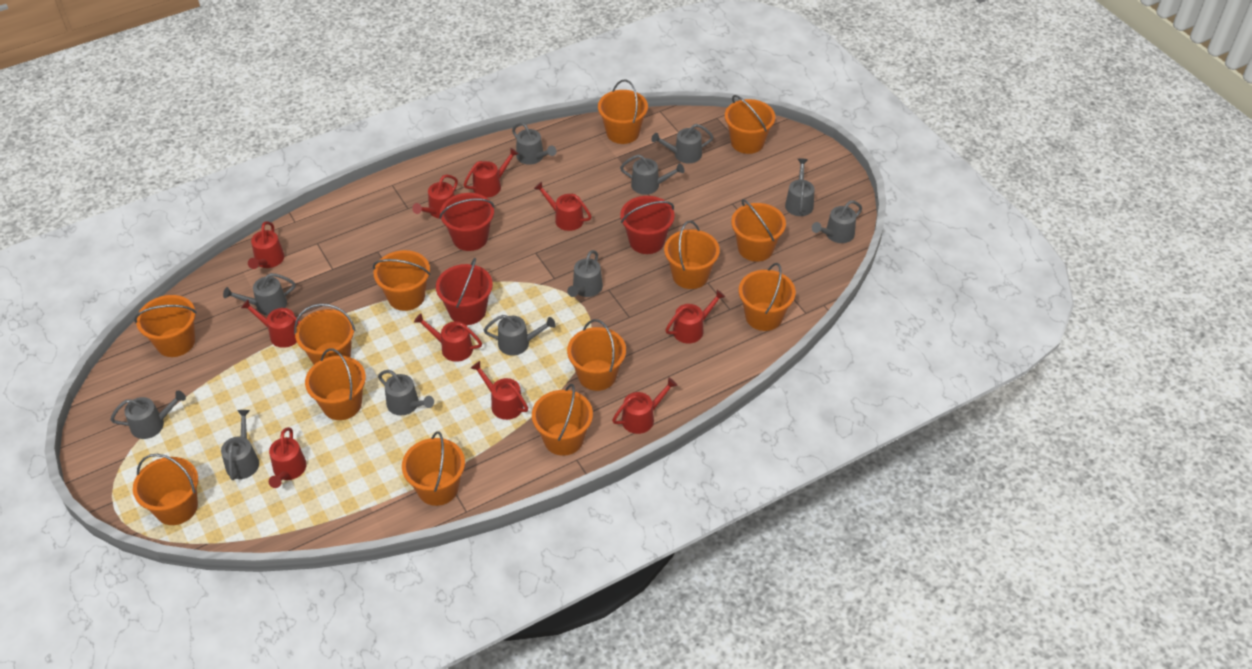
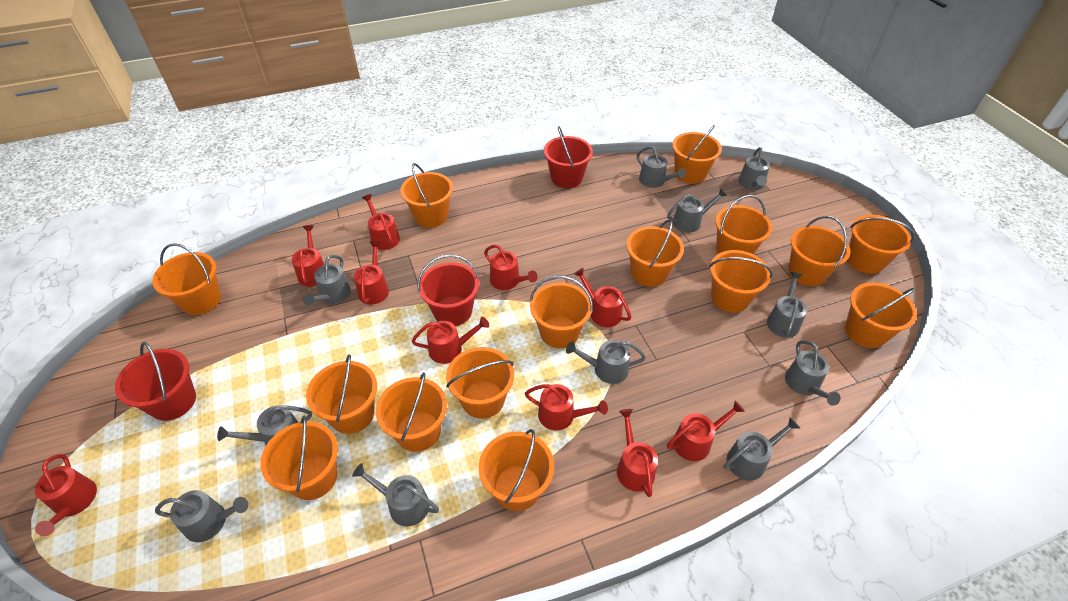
orange bucket: 13 -> 15

